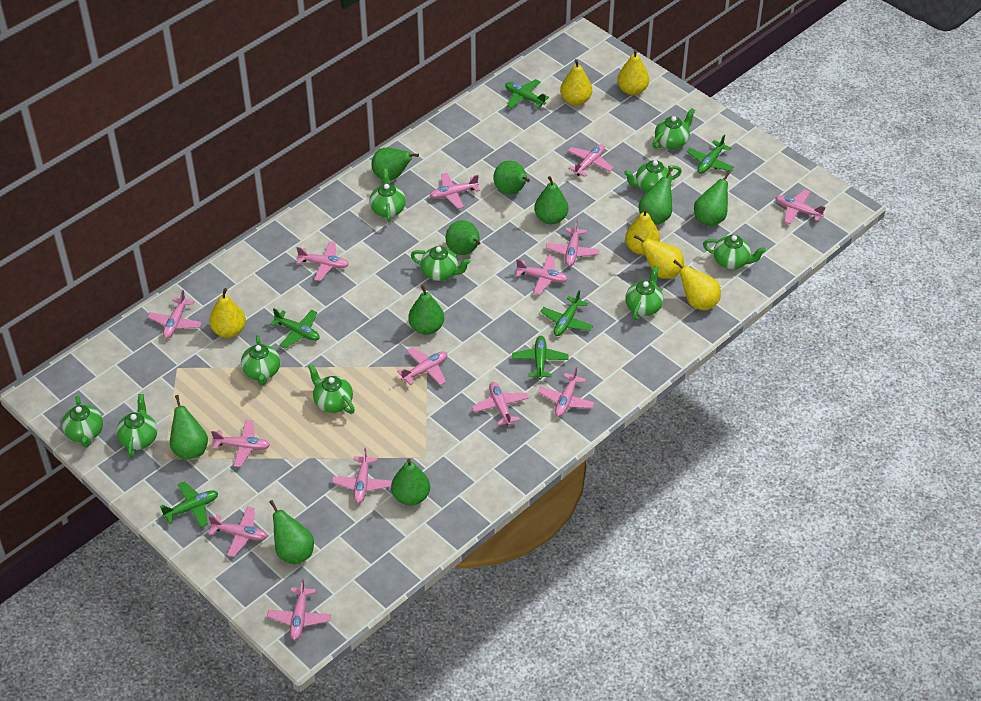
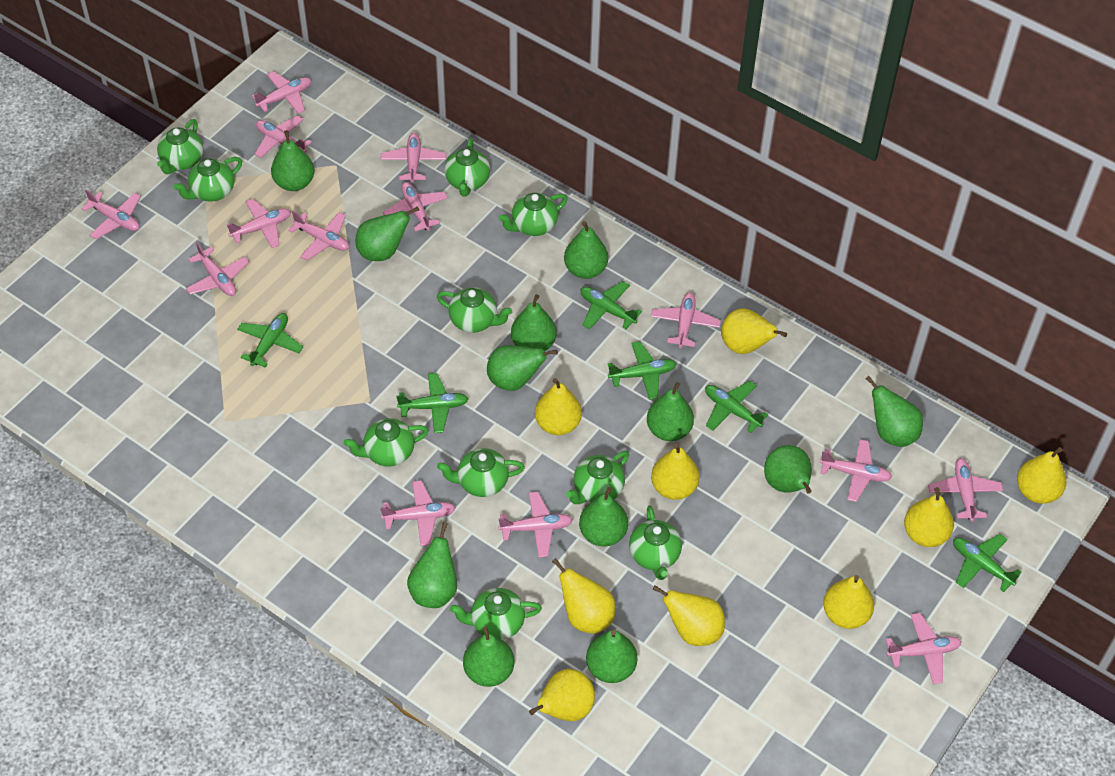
green pear: 10 -> 12
yellow pear: 6 -> 9

